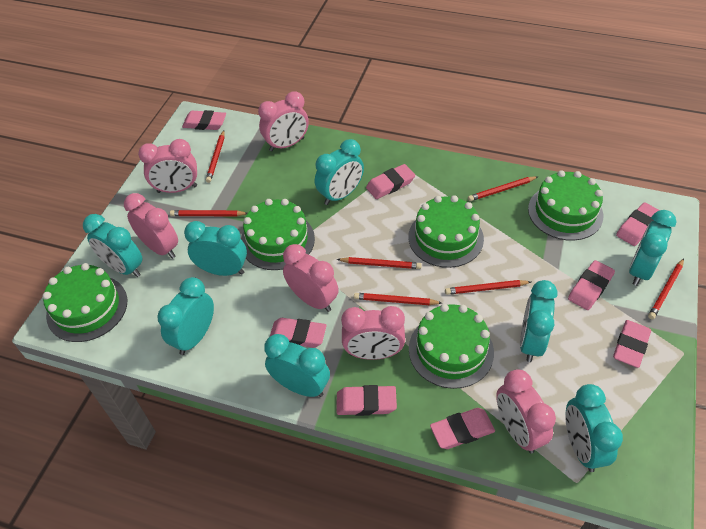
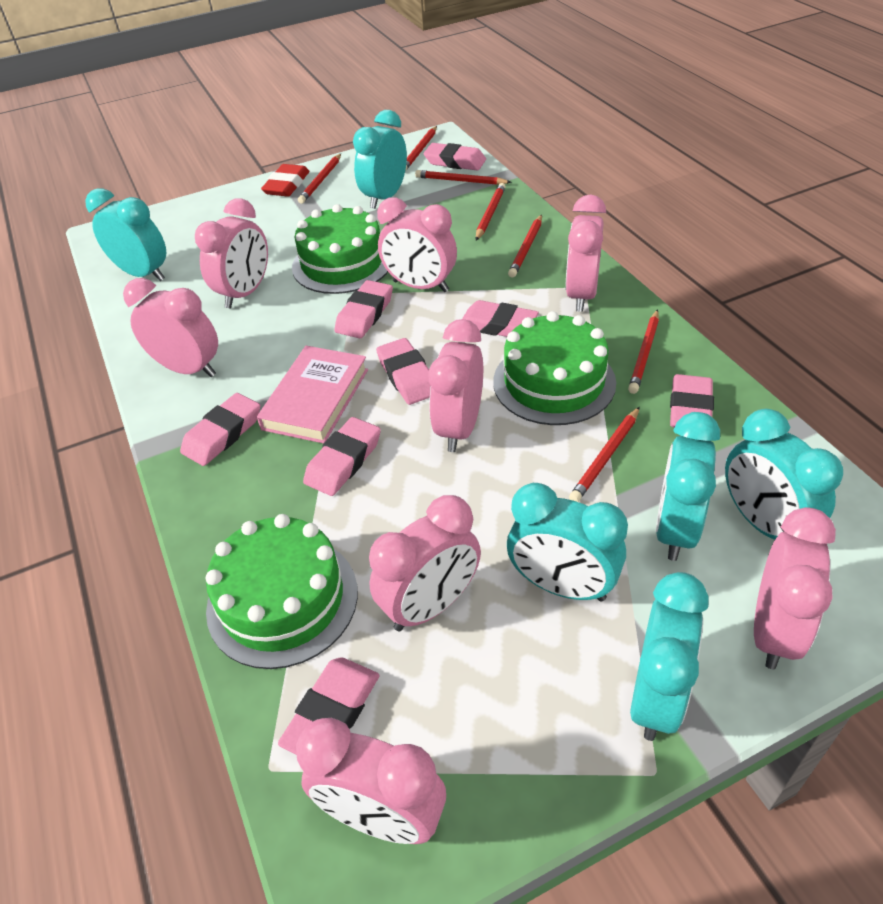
green cake: 5 -> 3
pink book: 0 -> 1
pink clock: 6 -> 8
red eraser: 0 -> 1
turquoise clock: 8 -> 6

